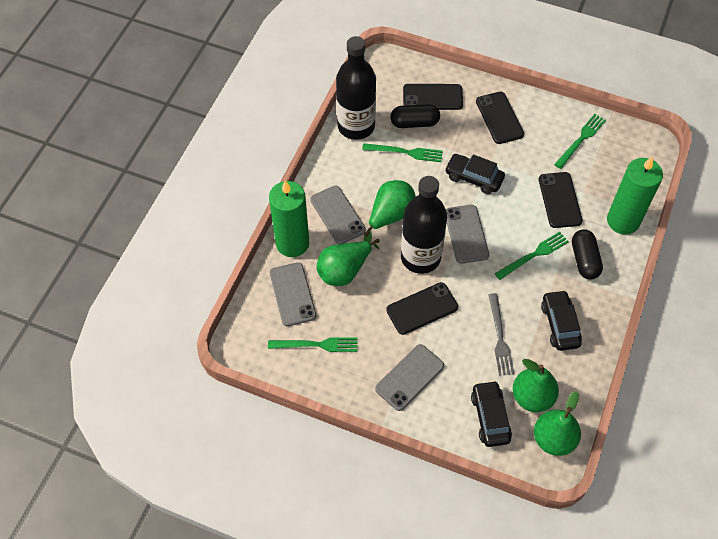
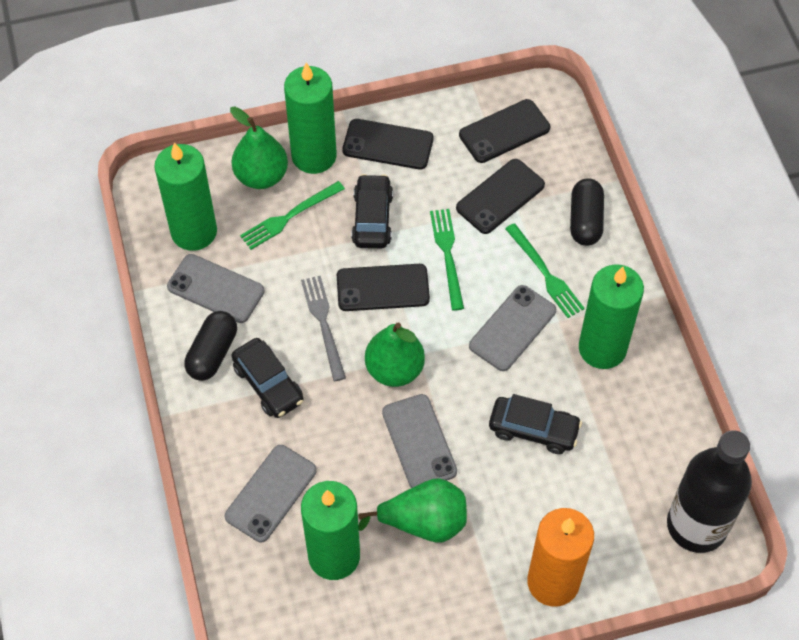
black bottle: 2 -> 1
green candle: 2 -> 4
green fork: 4 -> 3
green pear: 4 -> 3
orange candle: 0 -> 1

